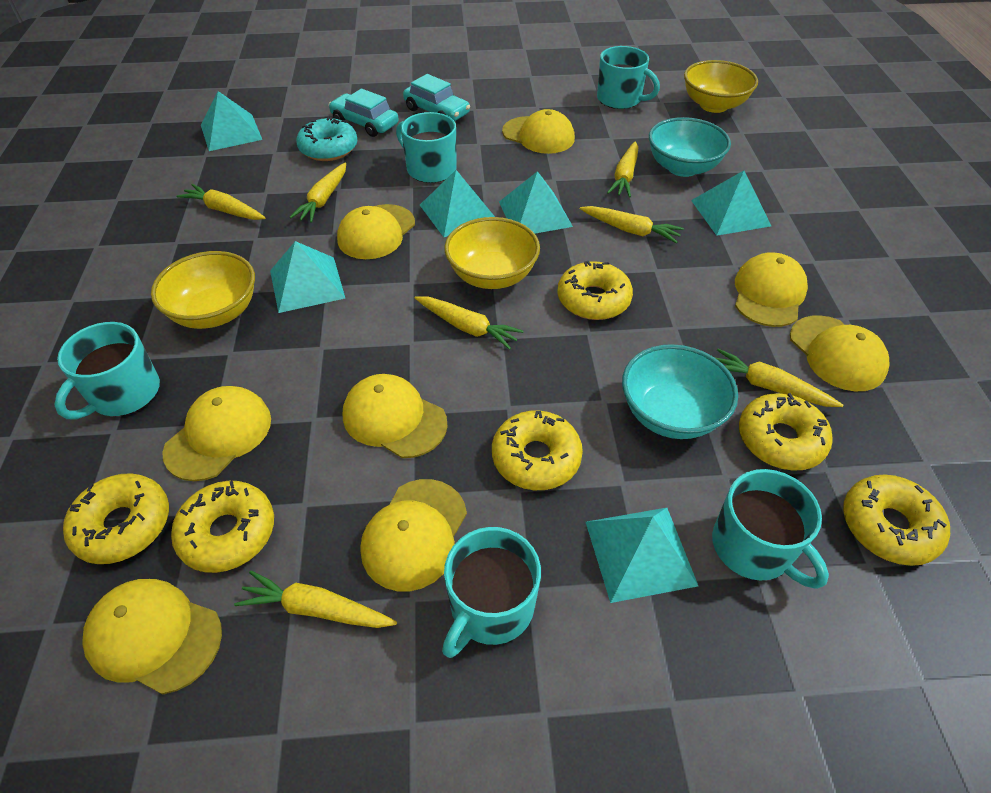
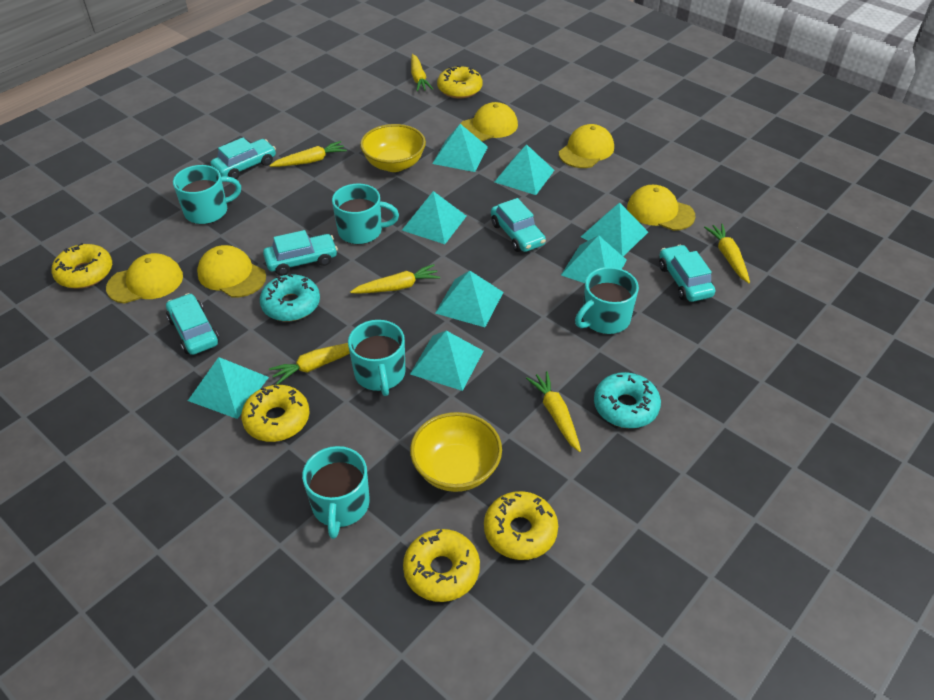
turquoise bowl: 2 -> 0
turquoise car: 2 -> 5
turquoise donut: 1 -> 2
turquoise pyramid: 6 -> 8
yellow bowl: 3 -> 2
yellow cap: 8 -> 5
yellow carrot: 7 -> 6
yellow donut: 6 -> 5

